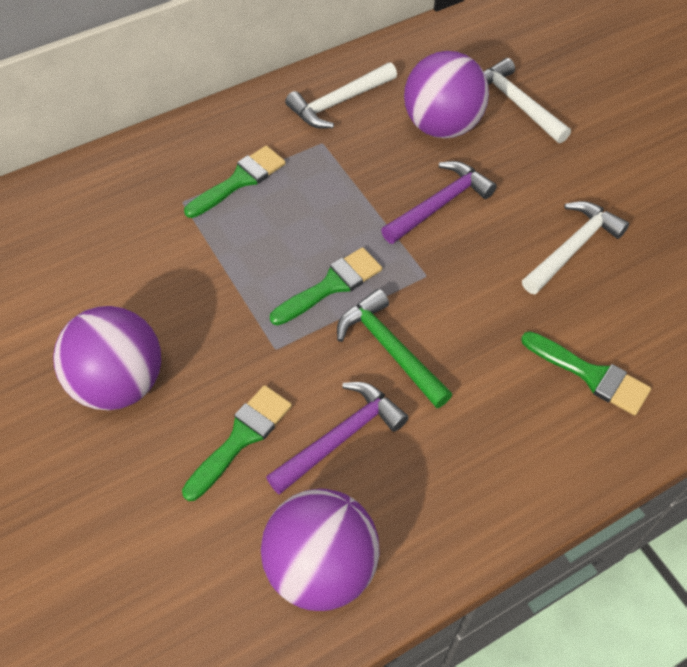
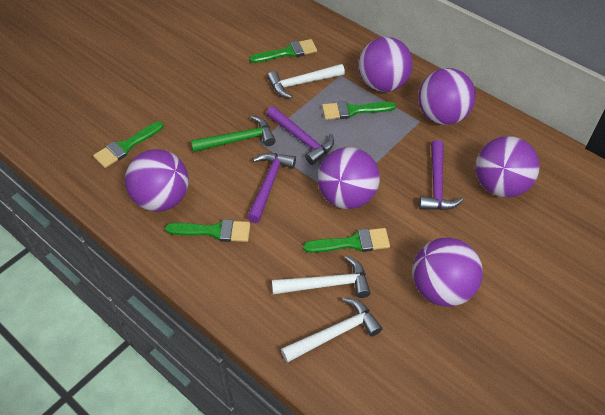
green brush: 4 -> 5
purple ball: 3 -> 6
purple hammer: 2 -> 3

